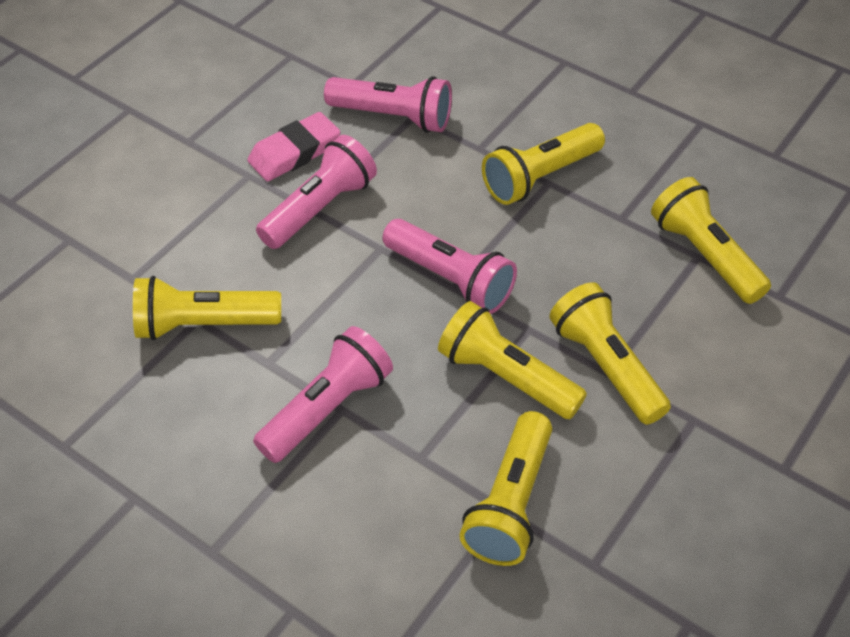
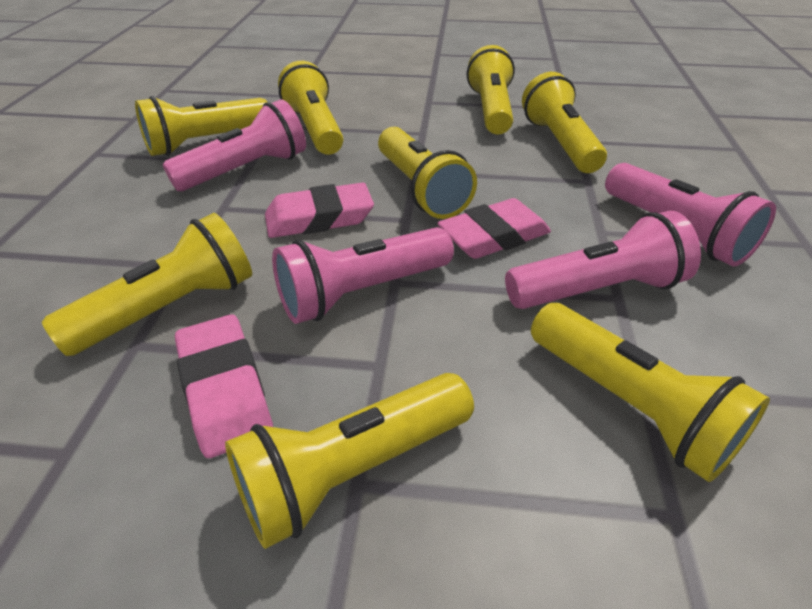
pink eraser: 1 -> 3
yellow flashlight: 6 -> 8

